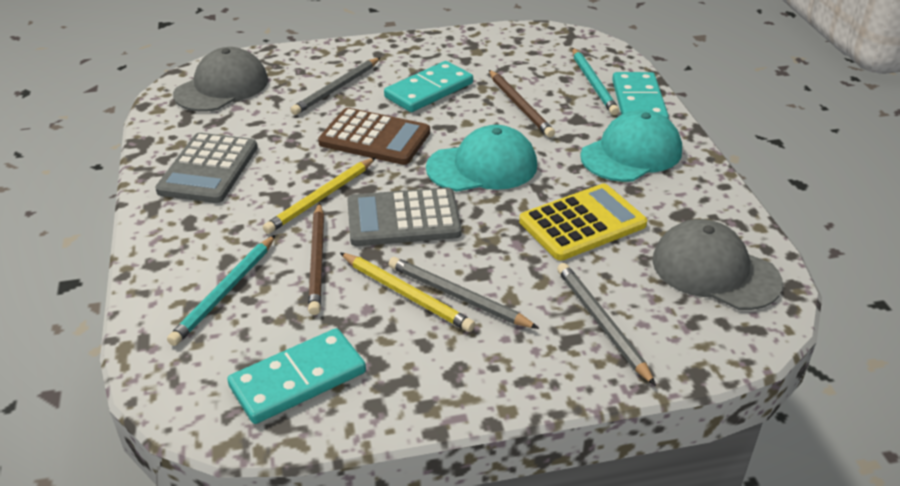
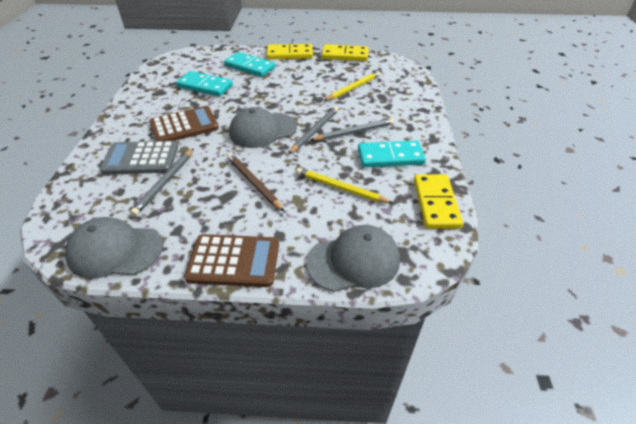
brown calculator: 1 -> 2
brown pencil: 2 -> 1
grey calculator: 2 -> 1
grey cap: 2 -> 3
turquoise cap: 2 -> 0
turquoise pencil: 2 -> 0
yellow calculator: 1 -> 0
yellow domino: 0 -> 3

